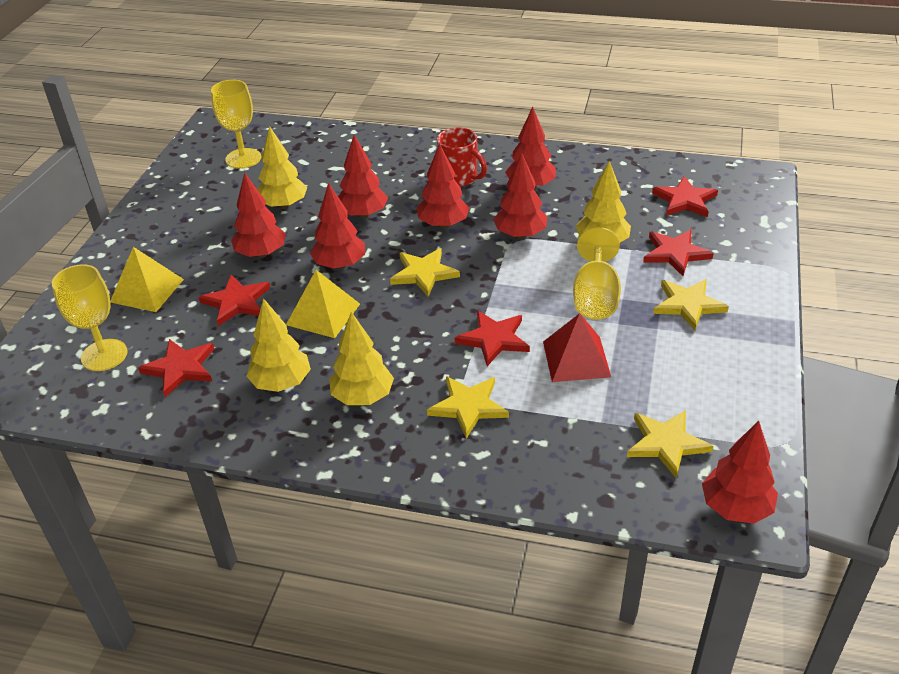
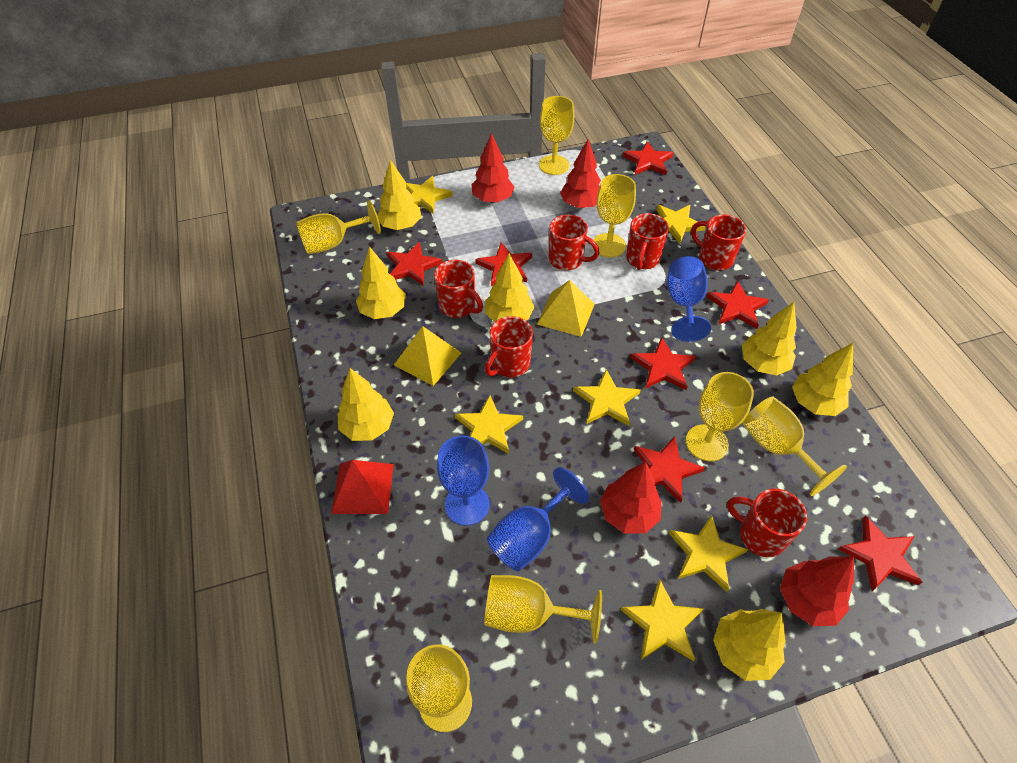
blue goblet: 0 -> 3
red mug: 1 -> 6
red star: 5 -> 7
red tree: 7 -> 4
yellow goblet: 3 -> 7
yellow star: 4 -> 6
yellow tree: 4 -> 7

